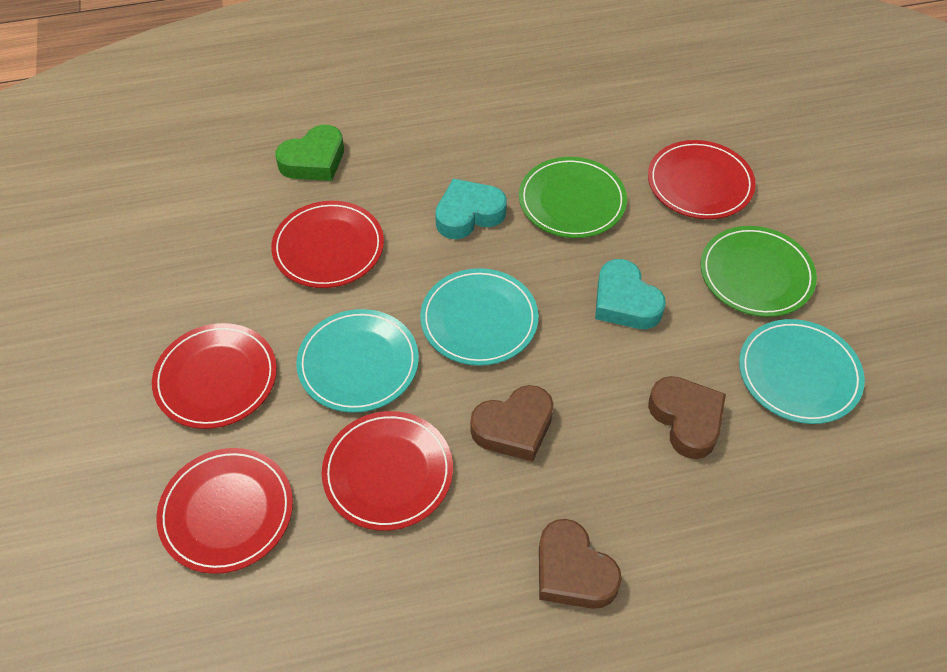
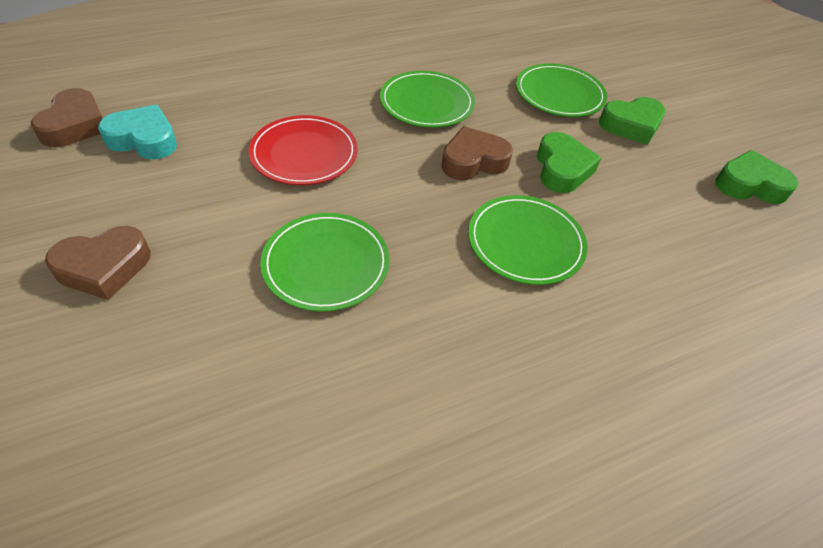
green heart: 1 -> 3
green plate: 2 -> 4
red plate: 5 -> 1
turquoise heart: 2 -> 1
turquoise plate: 3 -> 0

